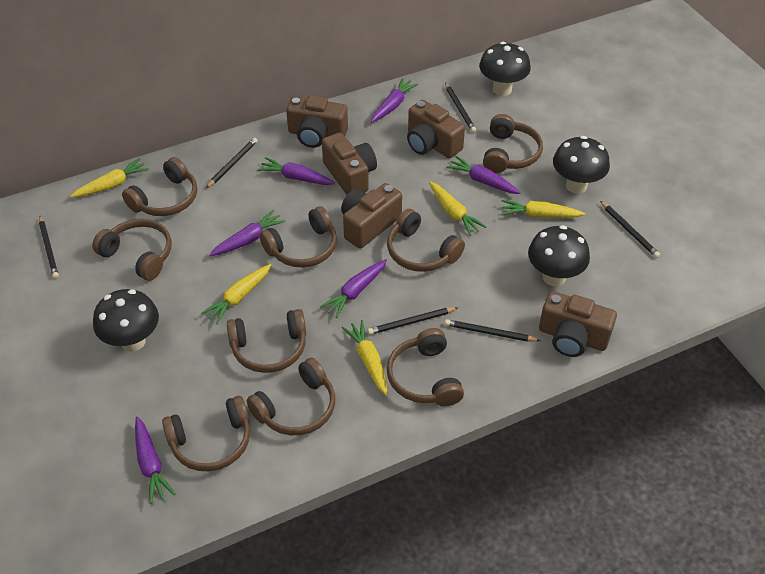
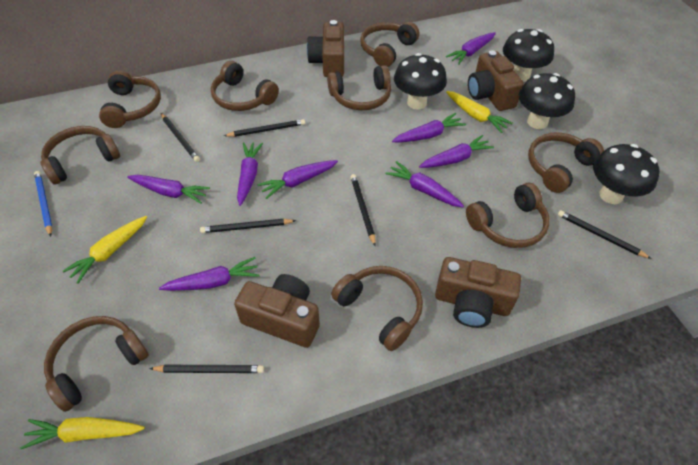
blue pencil: 0 -> 1
brown camera: 5 -> 4
purple carrot: 6 -> 8
yellow carrot: 5 -> 3

